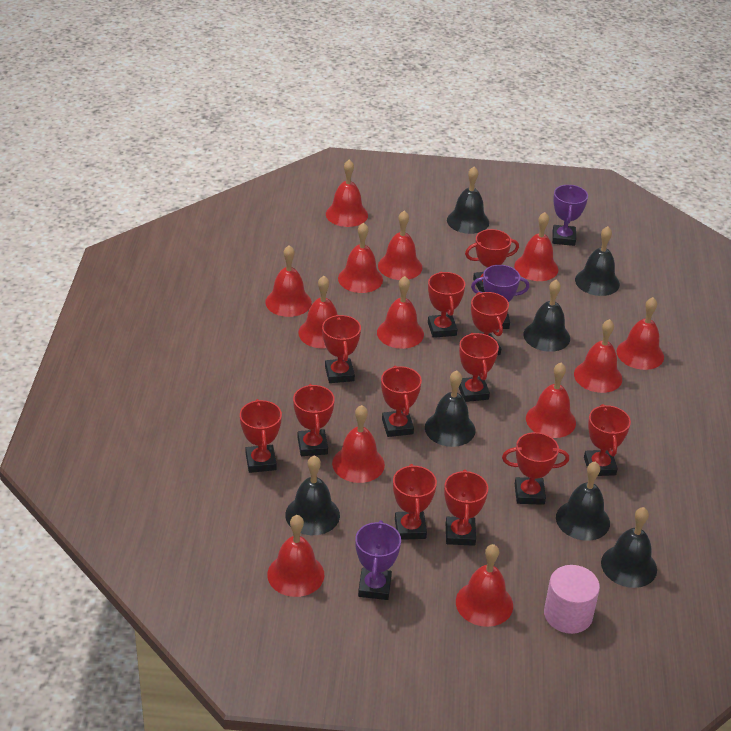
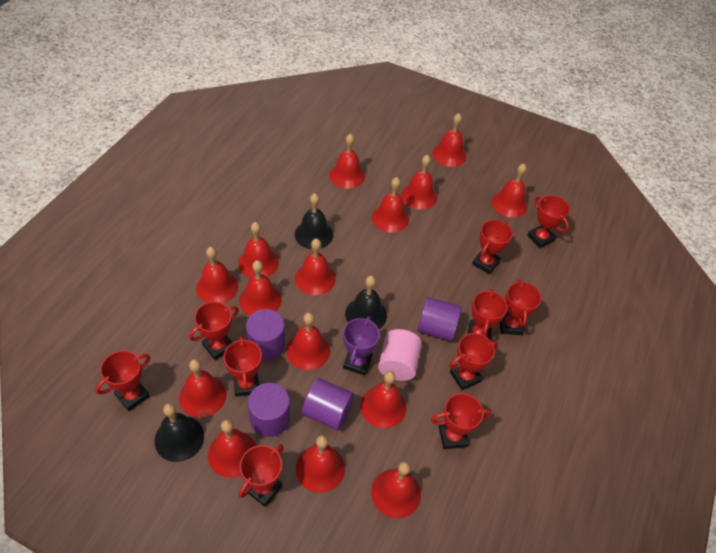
black bell: 7 -> 3
purple cylinder: 0 -> 4
purple trophy: 3 -> 1
red bell: 13 -> 15
red trophy: 12 -> 10

